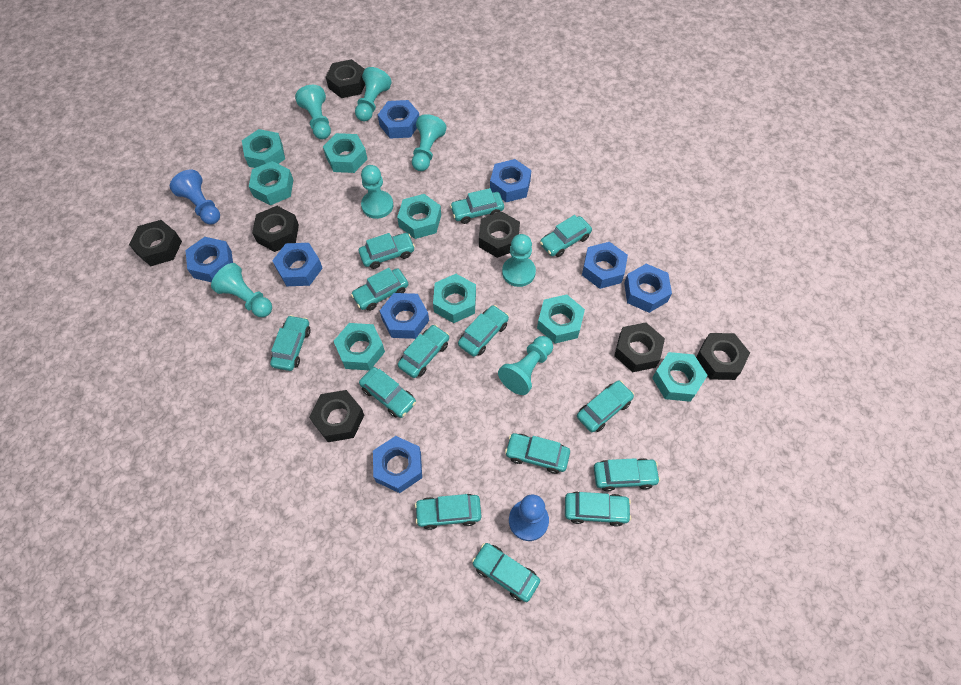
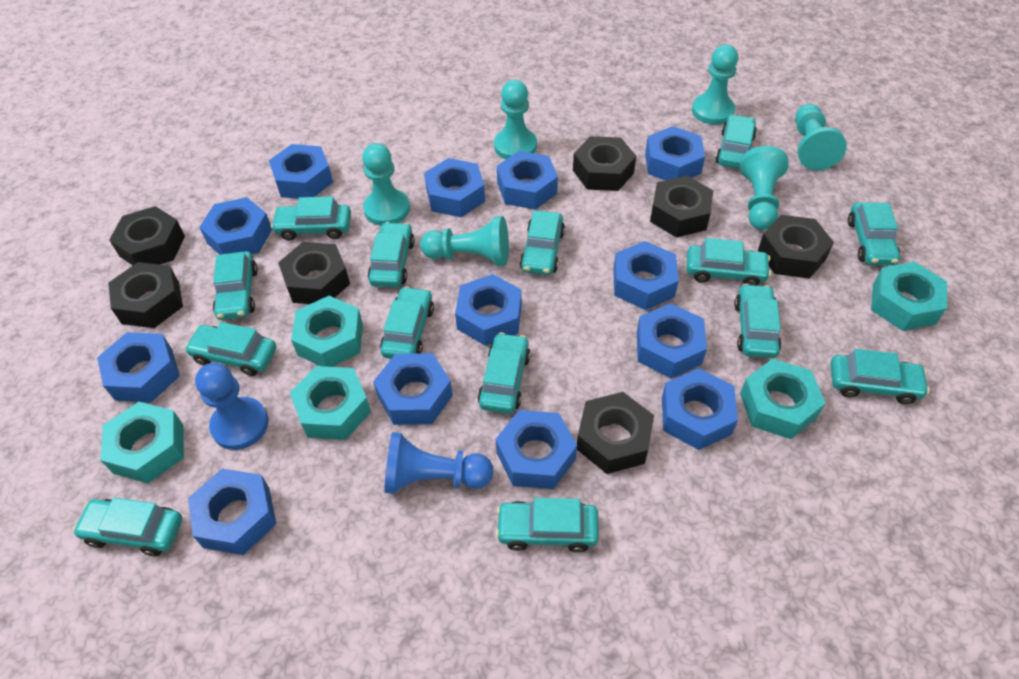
blue nut: 8 -> 13
turquoise nut: 8 -> 5
turquoise pawn: 7 -> 6

